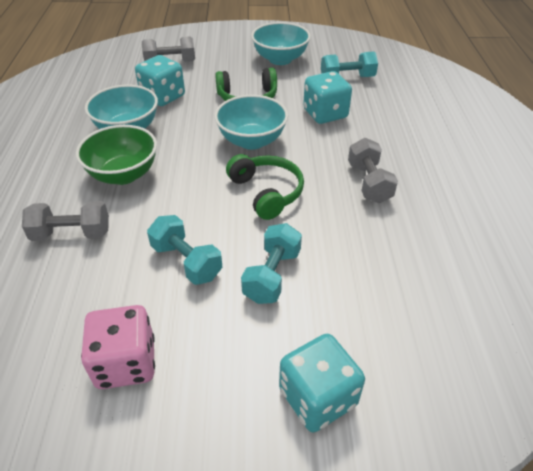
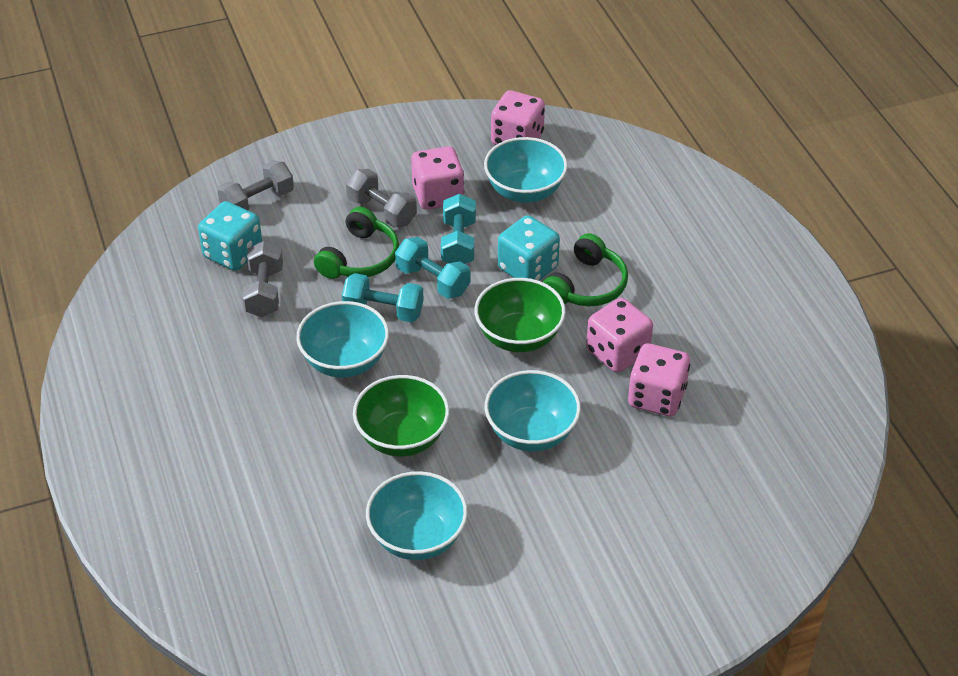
green bowl: 1 -> 2
pink dice: 1 -> 4
turquoise bowl: 3 -> 4
turquoise dice: 3 -> 2

